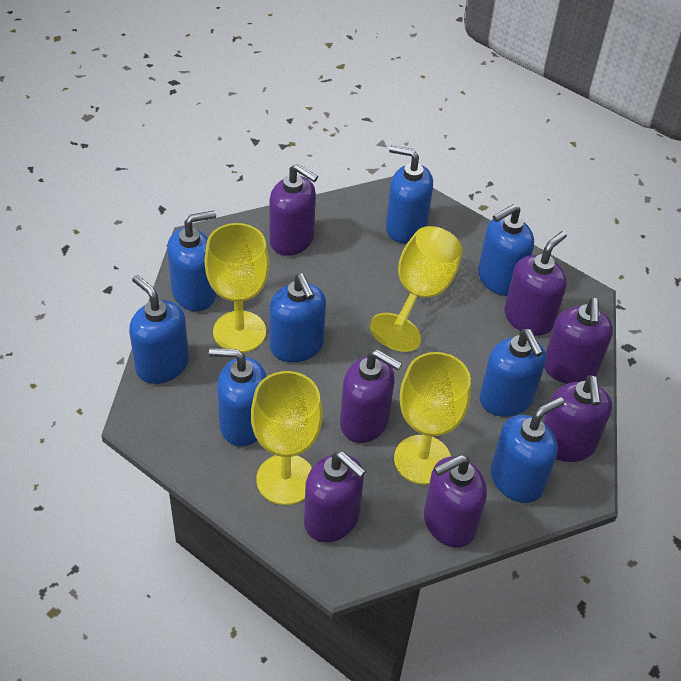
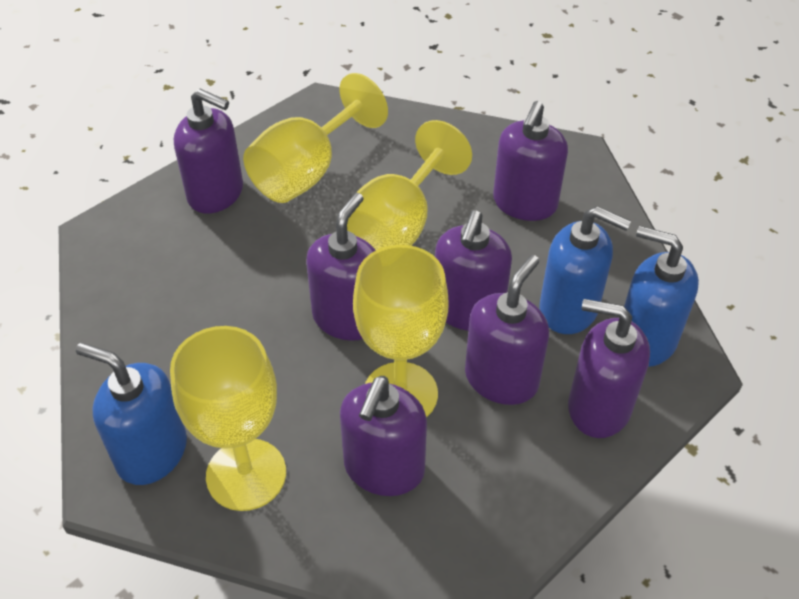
blue soap dispenser: 8 -> 3

